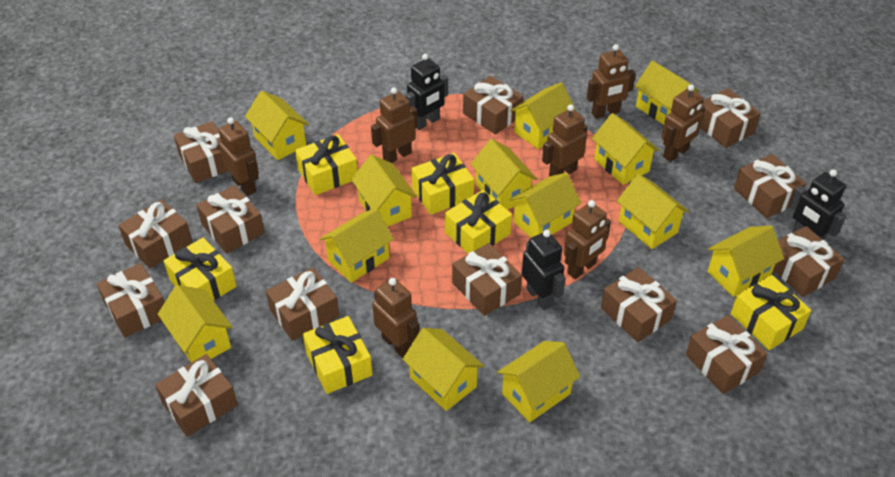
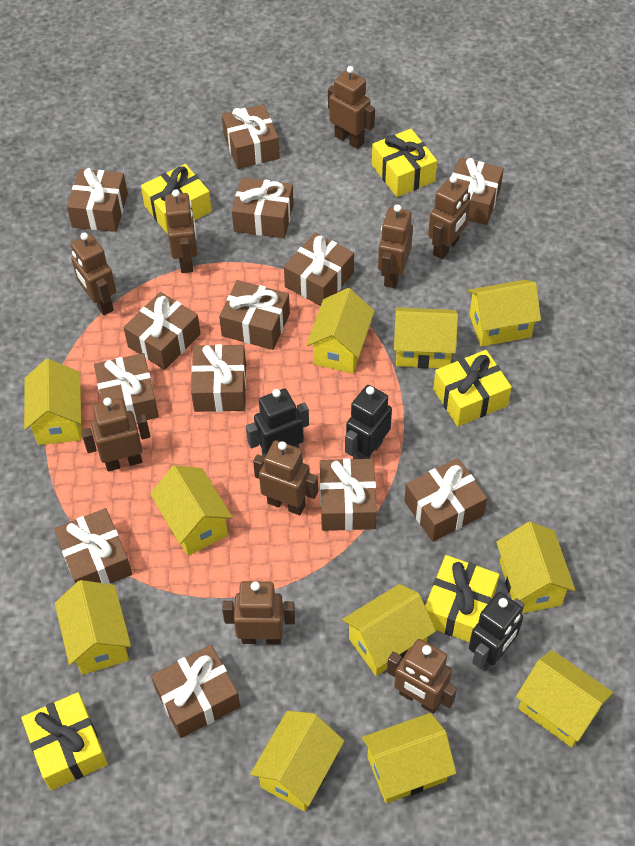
brown robot: 7 -> 9
yellow gift: 6 -> 5
yellow house: 13 -> 11

